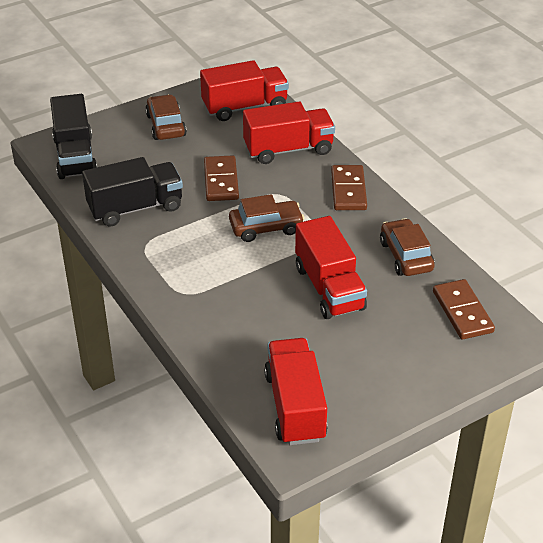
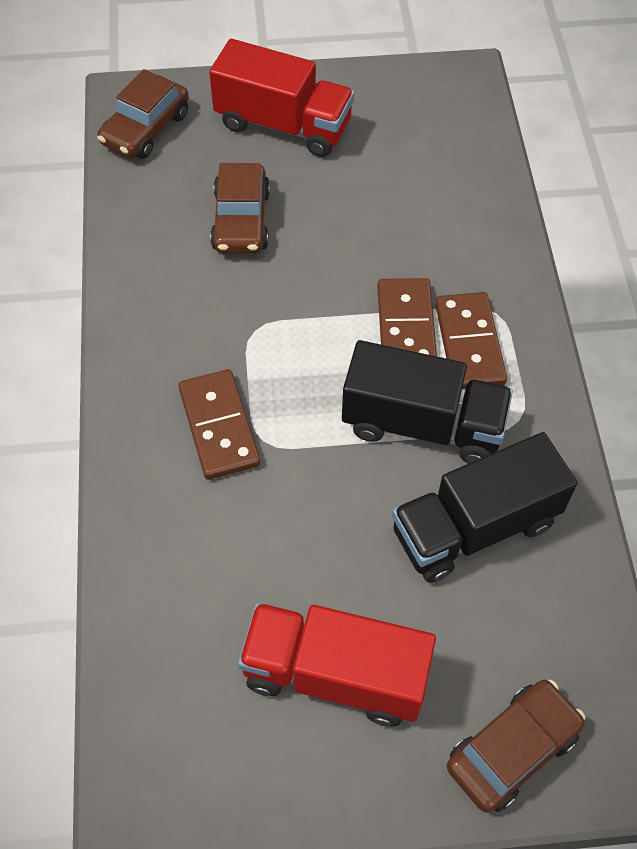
red truck: 4 -> 2

